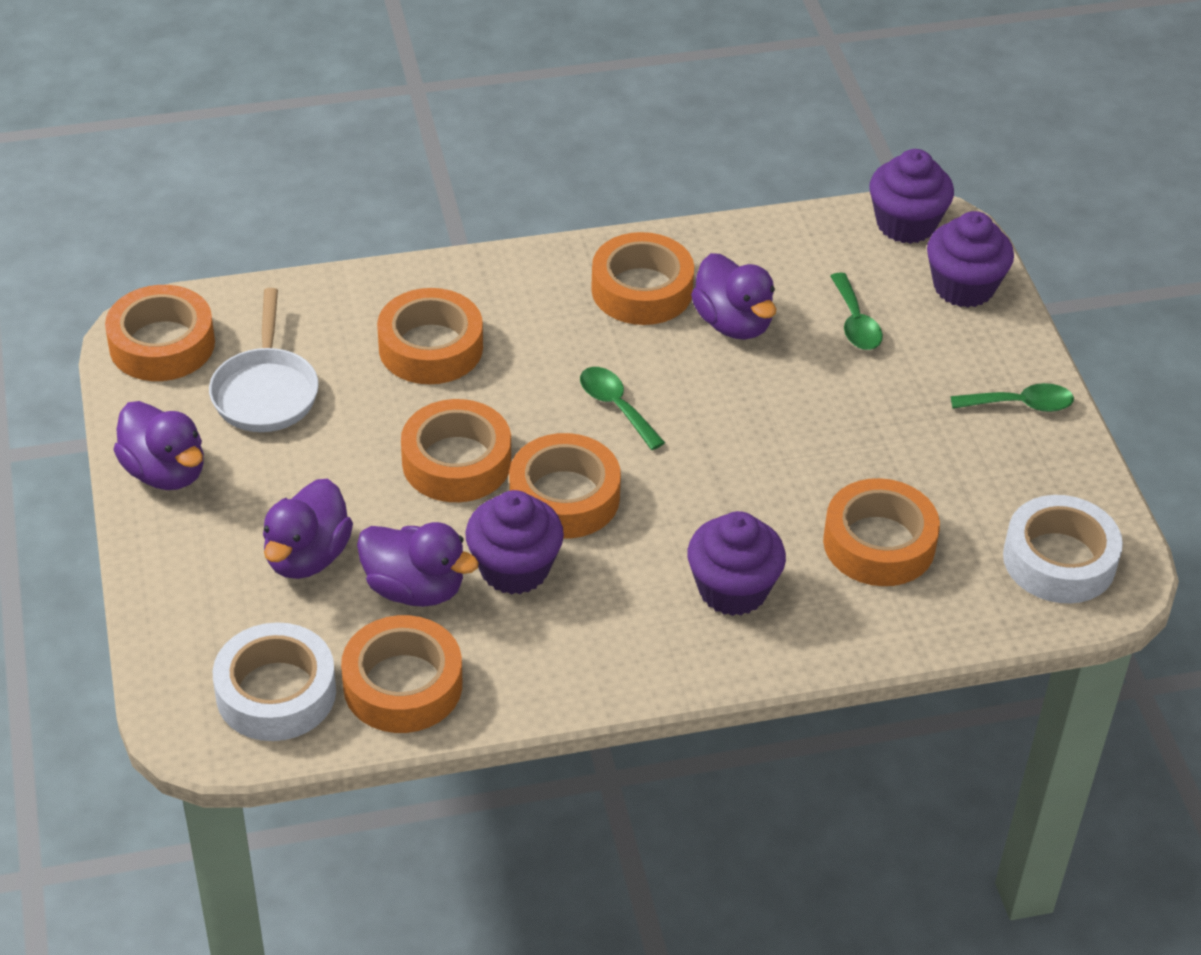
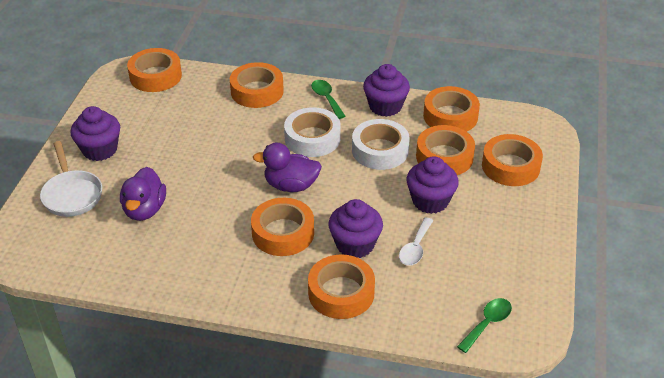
green spoon: 3 -> 2
purple duck: 4 -> 2
white spoon: 0 -> 1

